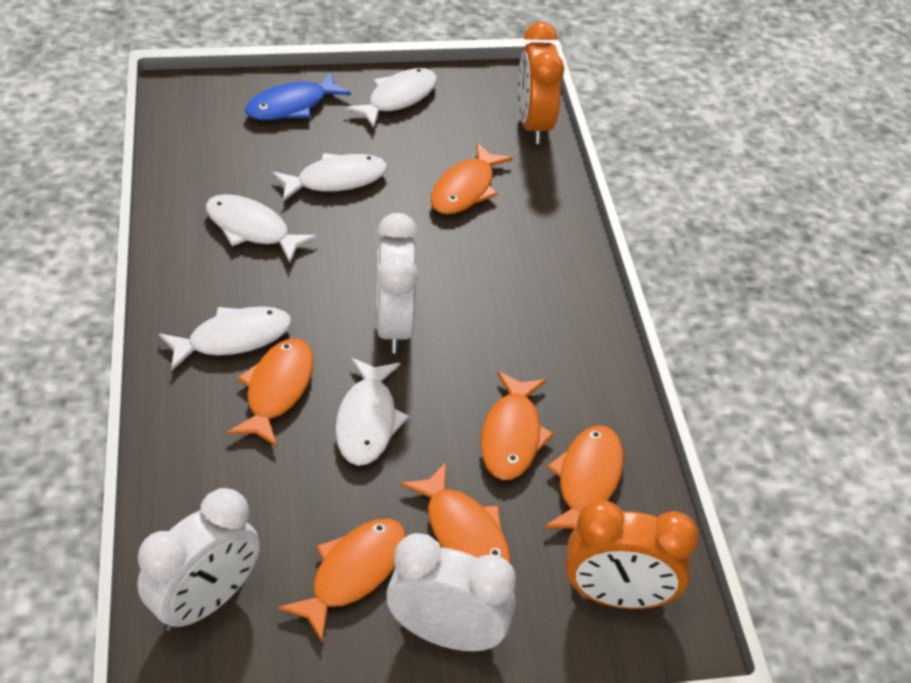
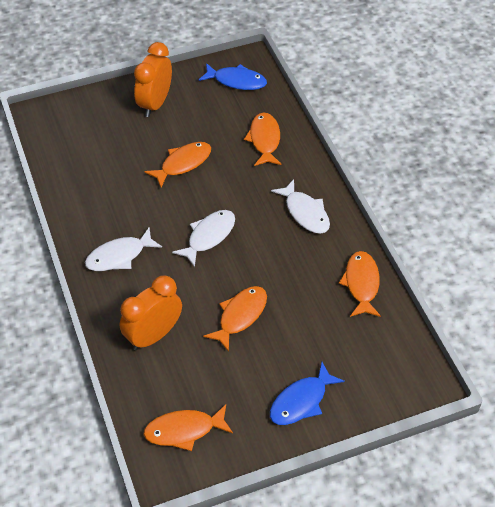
blue fish: 1 -> 2
orange fish: 6 -> 5
white clock: 3 -> 0
white fish: 5 -> 3

